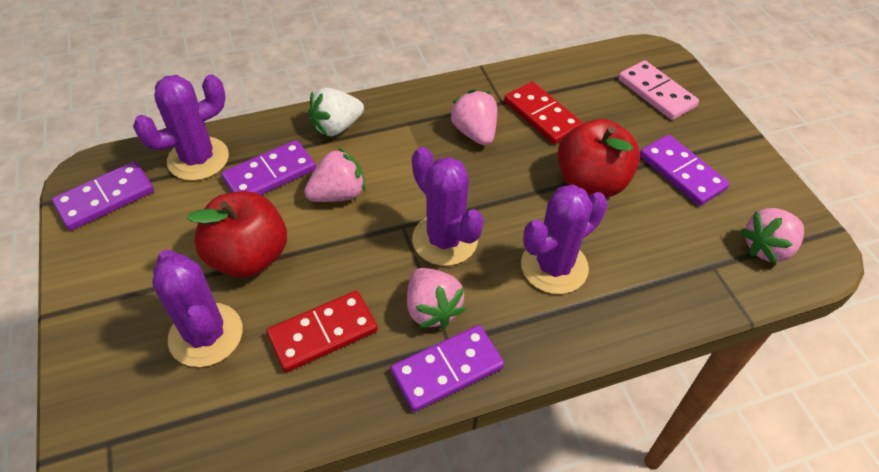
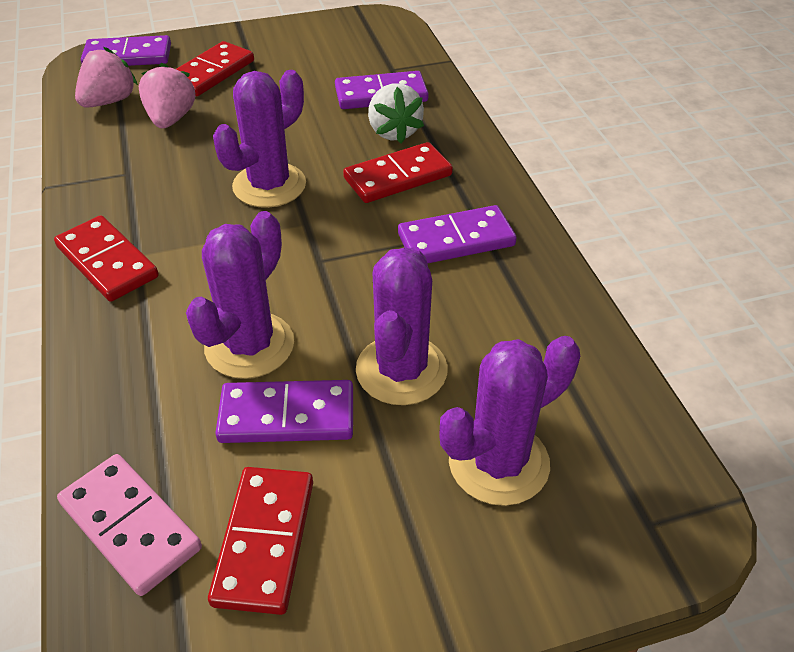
pink strawberry: 4 -> 2
red apple: 2 -> 0
red domino: 2 -> 4

